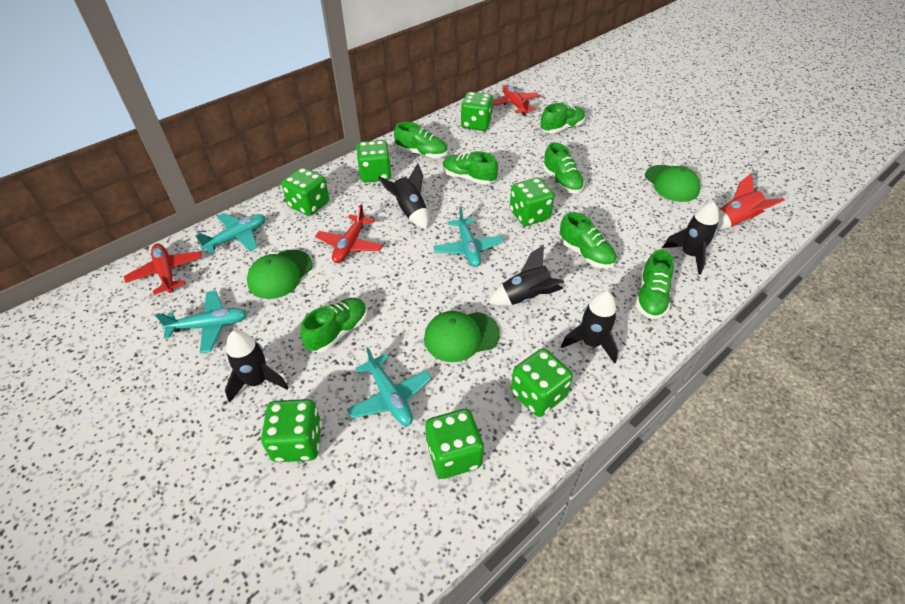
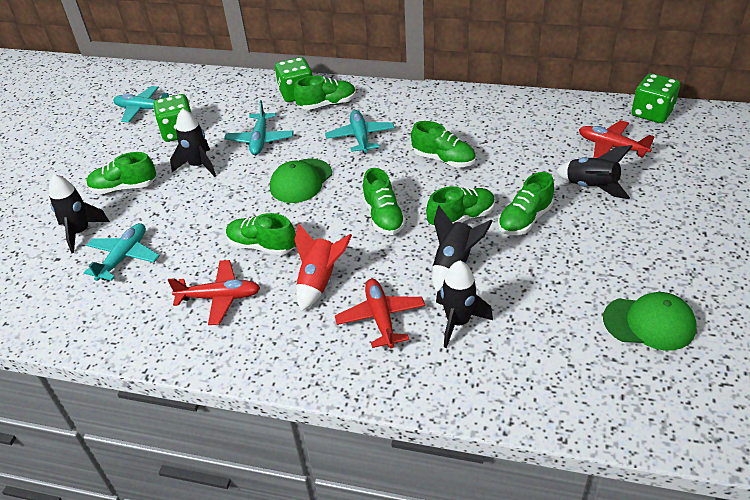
green cap: 3 -> 2
green dice: 7 -> 3

